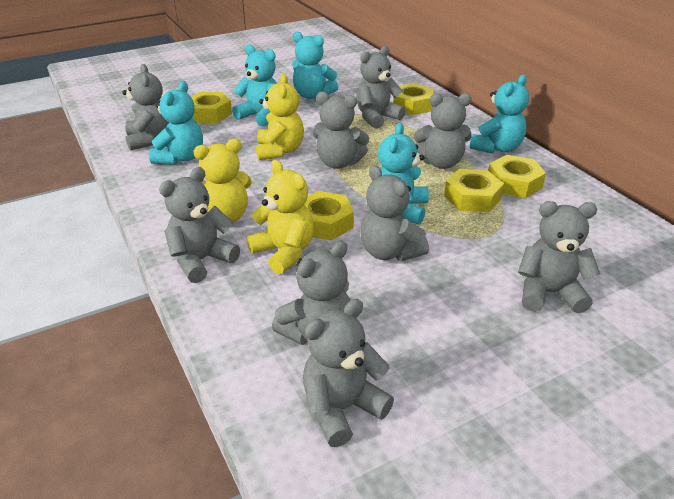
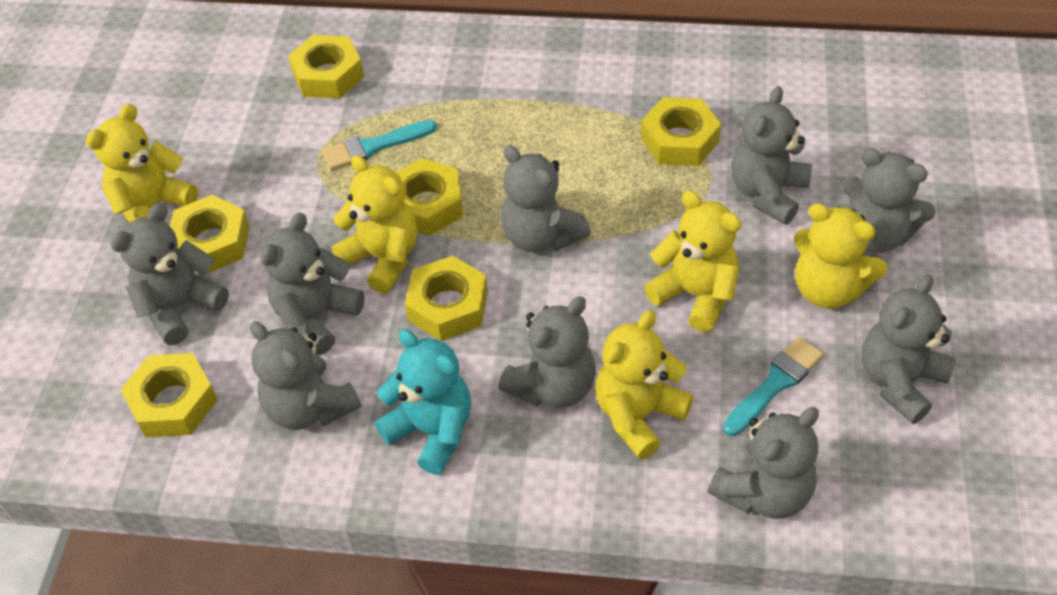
turquoise brush: 0 -> 2
turquoise teddy bear: 5 -> 1
yellow nut: 5 -> 6
yellow teddy bear: 3 -> 5

